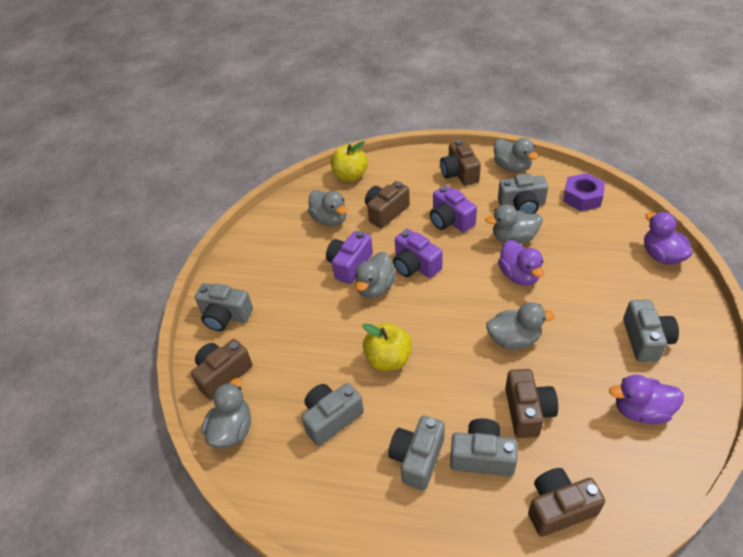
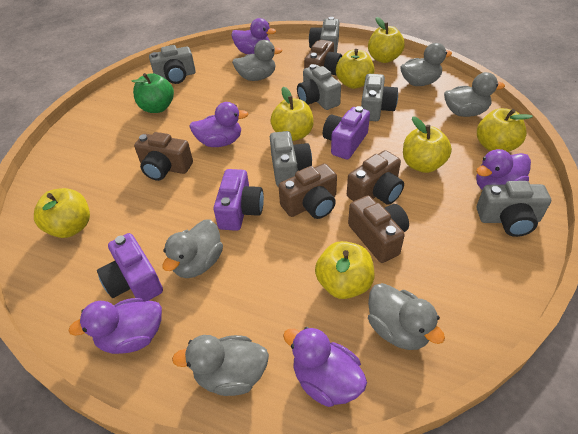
green apple: 0 -> 1
purple duck: 3 -> 5
purple nut: 1 -> 0
yellow apple: 2 -> 7

